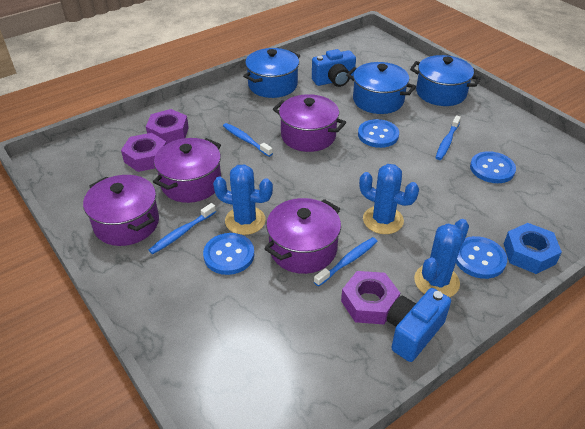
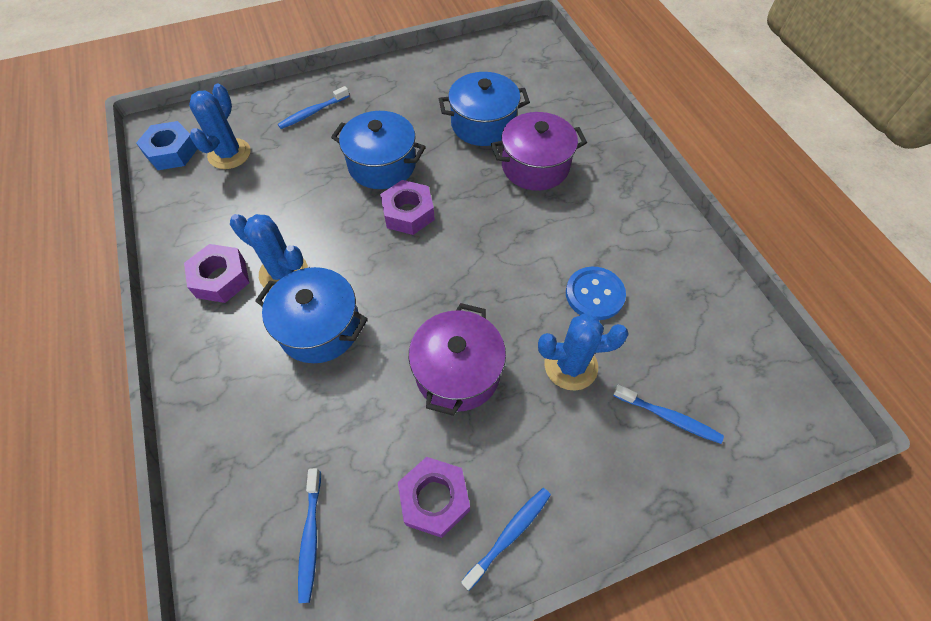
blue button: 4 -> 1
blue camera: 2 -> 0
purple pot: 4 -> 2

